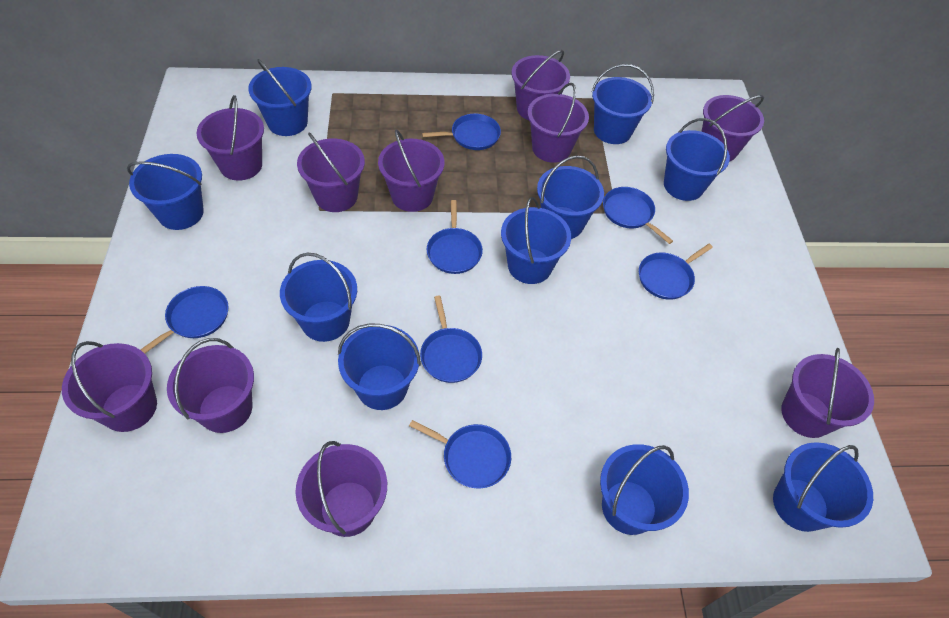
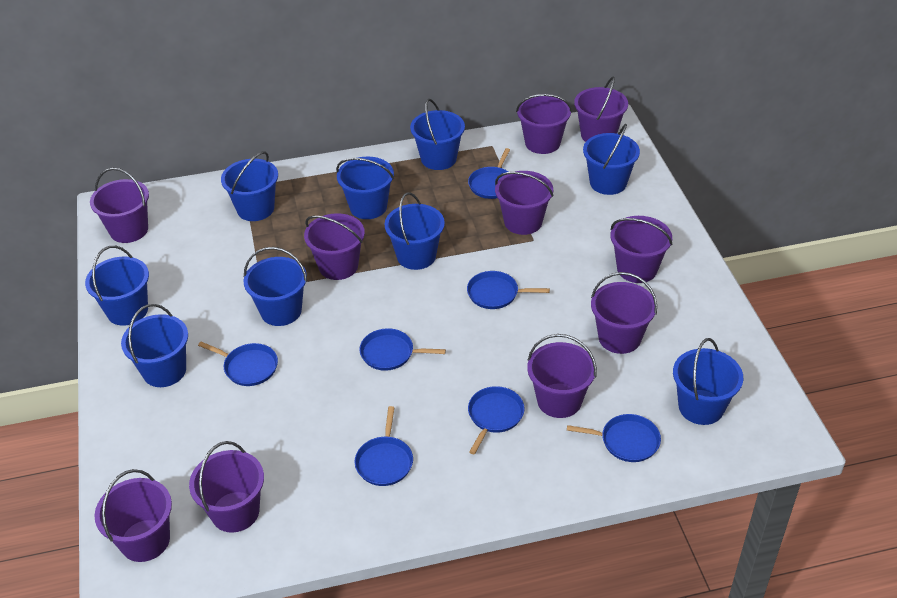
blue bucket: 10 -> 9

